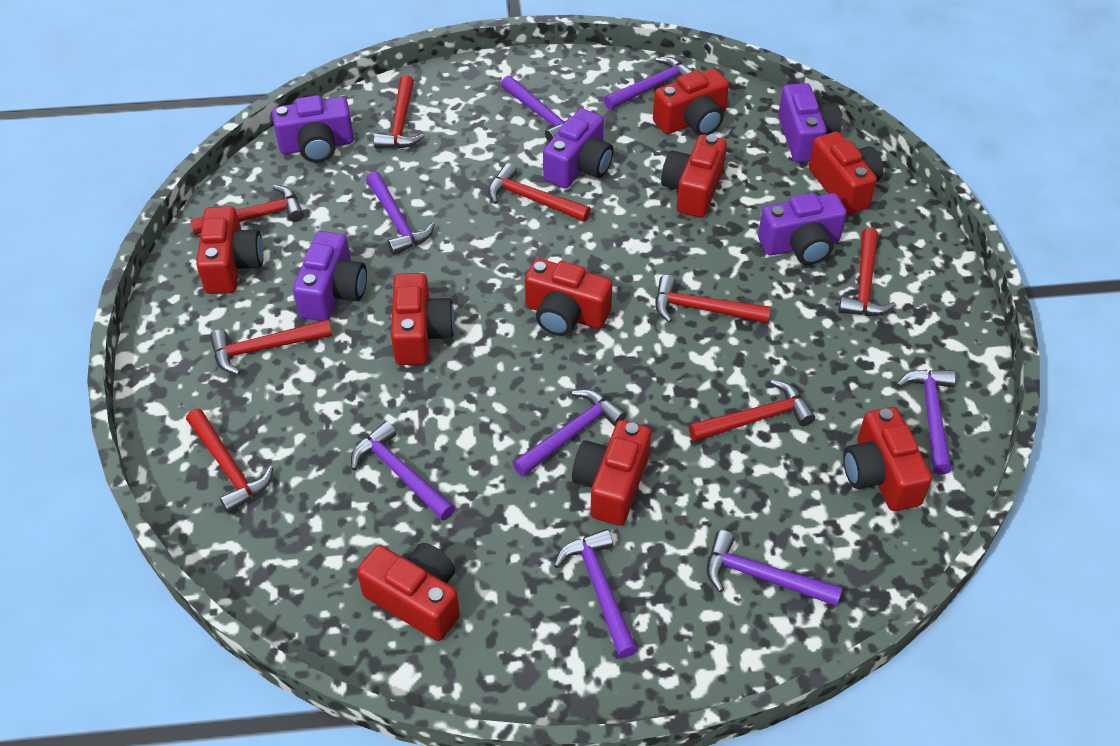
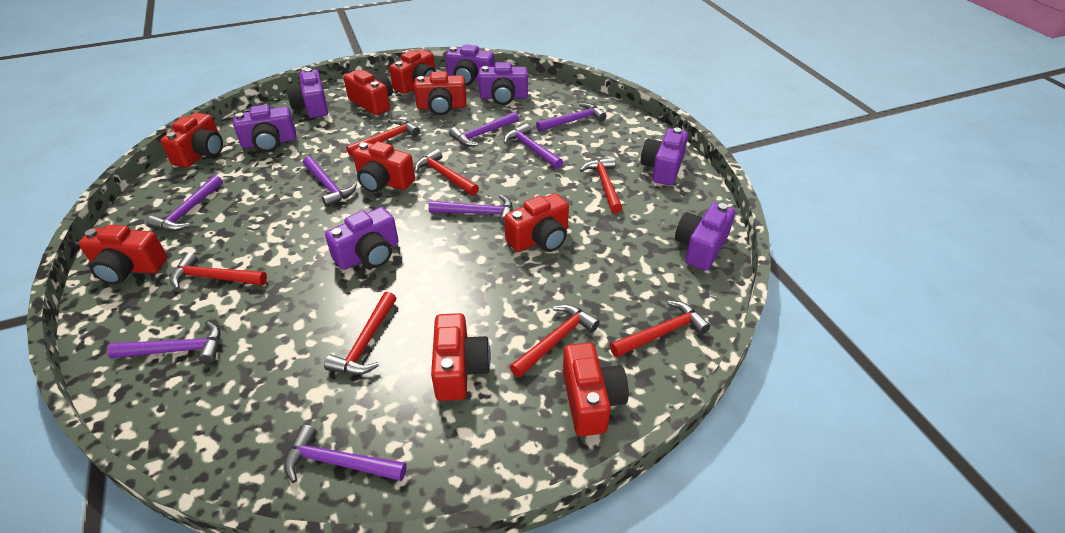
purple camera: 5 -> 7
red hammer: 8 -> 7

